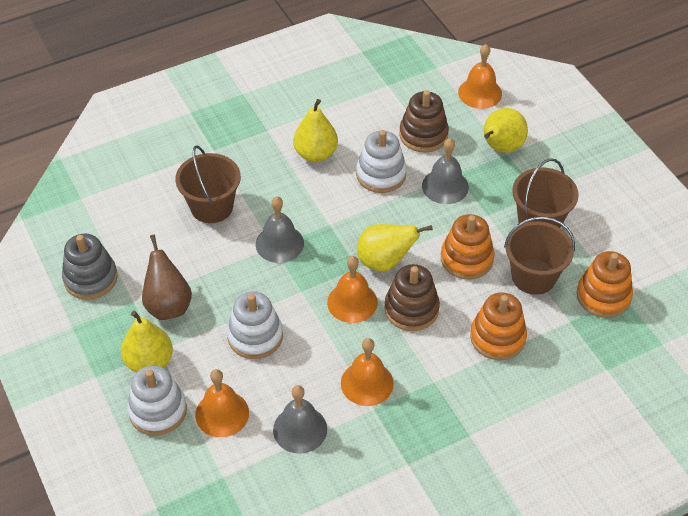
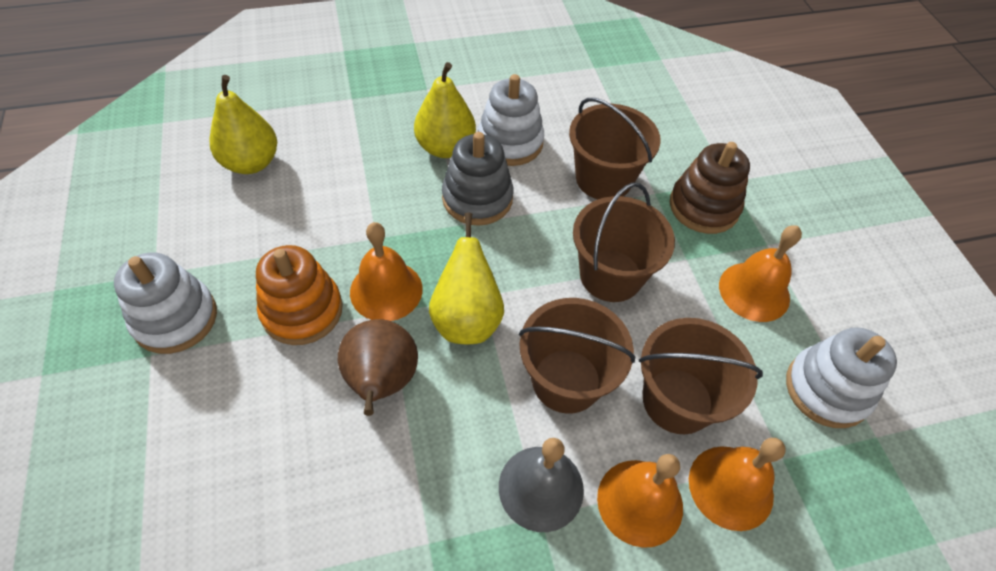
brown bucket: 3 -> 4
brown stacking toy: 2 -> 1
grey bell: 3 -> 1
orange stacking toy: 3 -> 1
yellow pear: 4 -> 3

